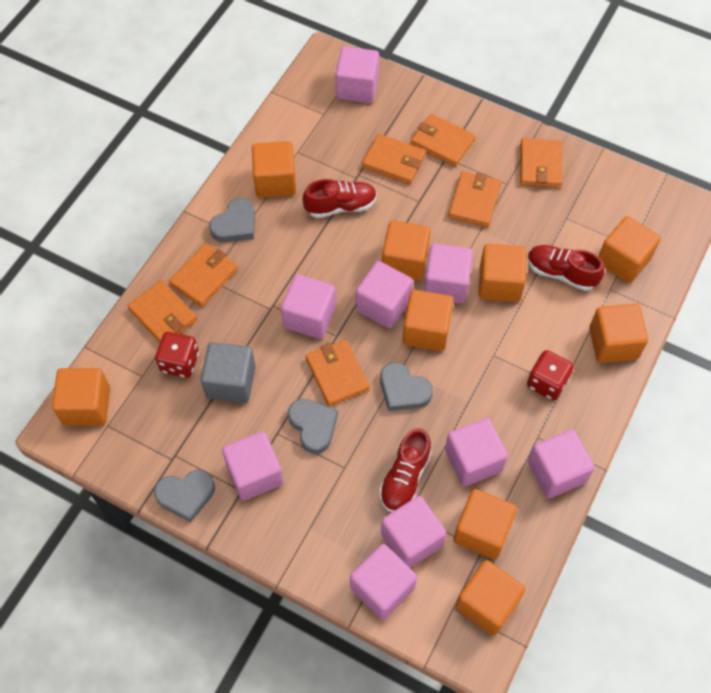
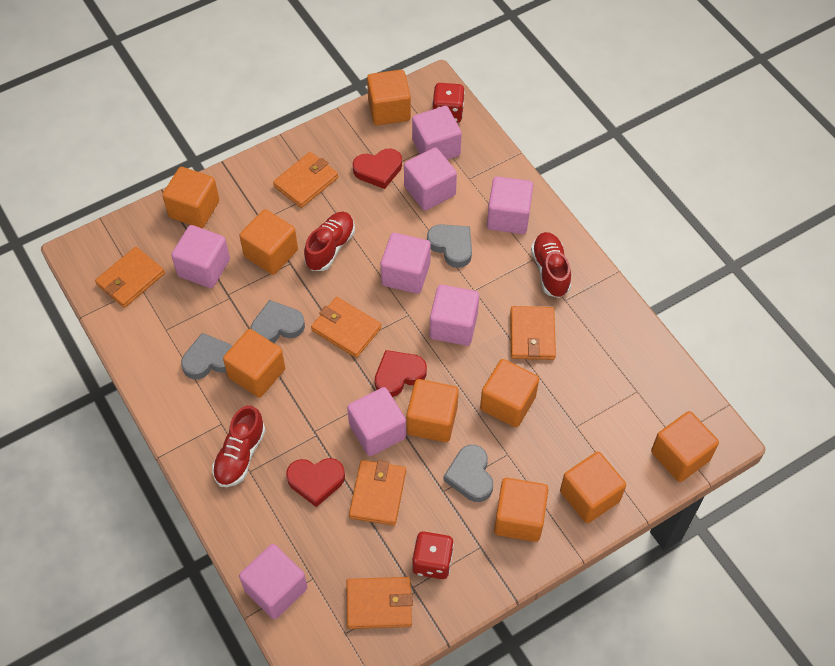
grey cube: 1 -> 0
orange wallet: 7 -> 6
pink cube: 9 -> 8
red heart: 0 -> 3

